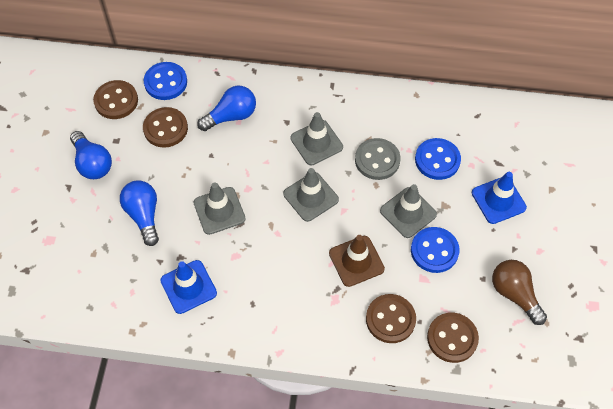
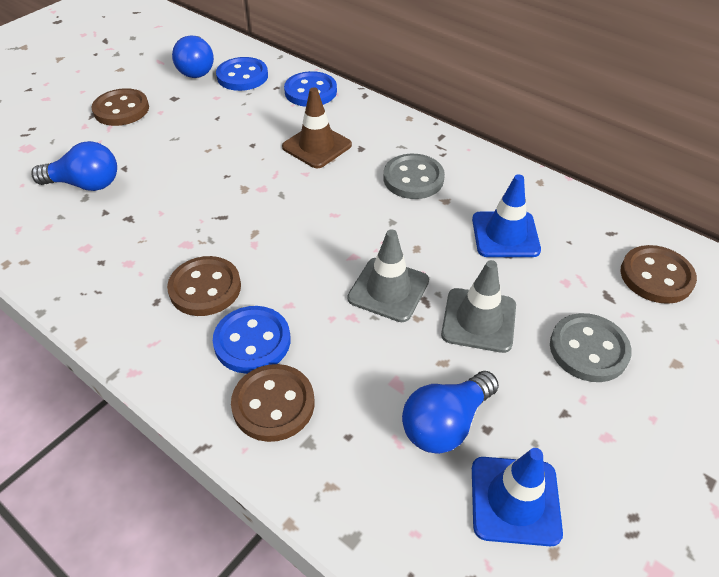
brown light bulb: 1 -> 0
grey button: 1 -> 2
grey traffic cone: 4 -> 2

